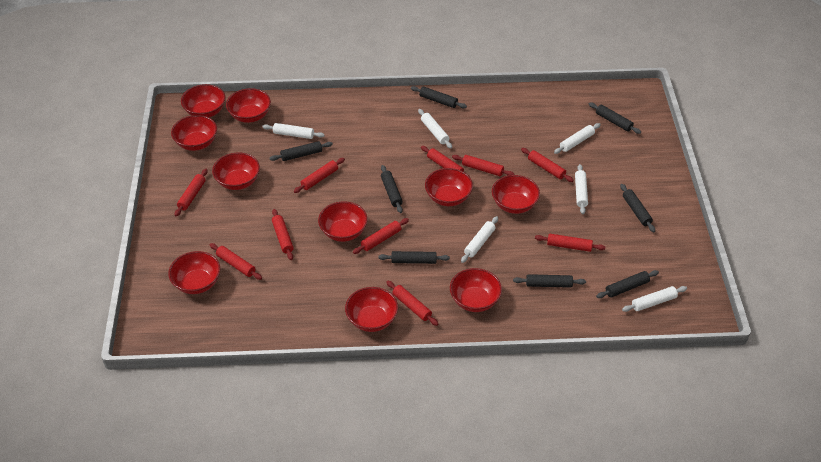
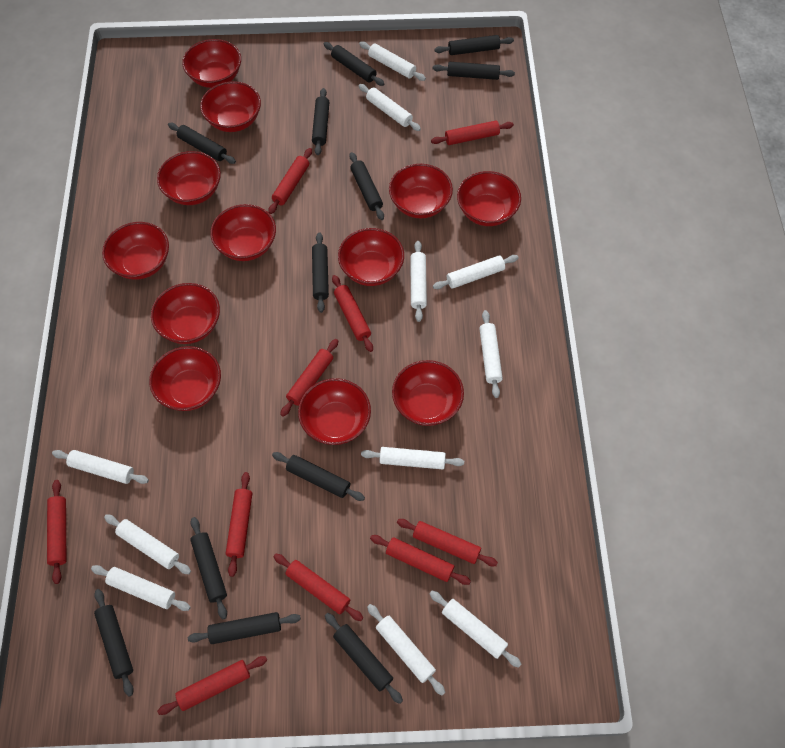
black rolling pin: 8 -> 12
red bowl: 10 -> 12
white rolling pin: 6 -> 11

